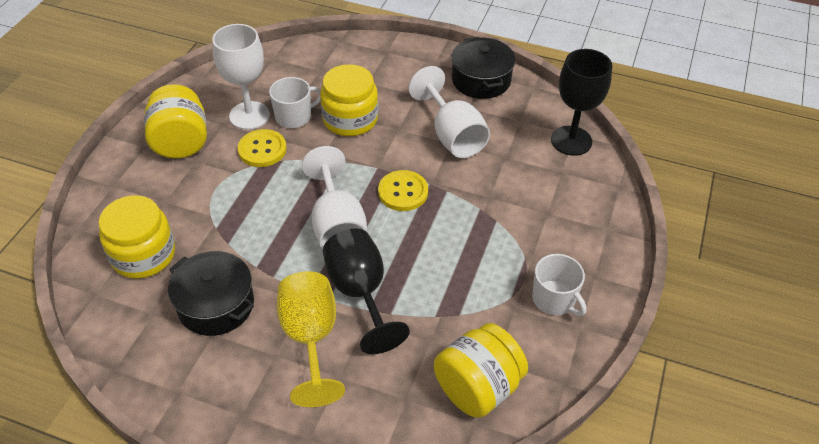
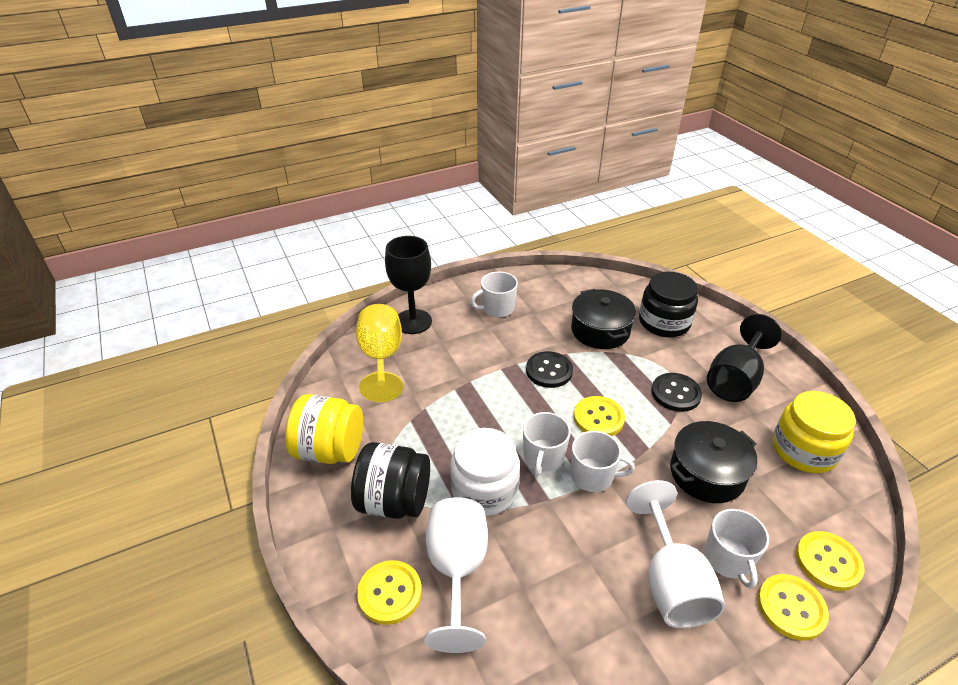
black button: 0 -> 2
black jar: 0 -> 2
white goblet: 3 -> 2
white jar: 0 -> 1
white mug: 2 -> 4
yellow button: 2 -> 4
yellow jar: 4 -> 2

